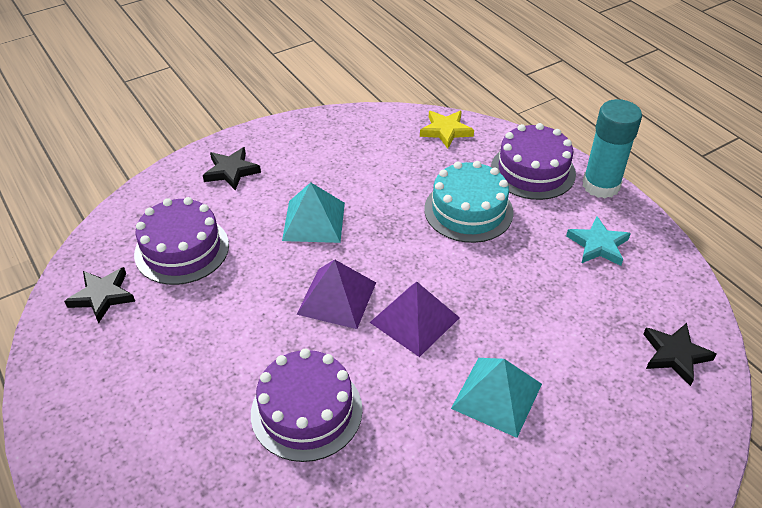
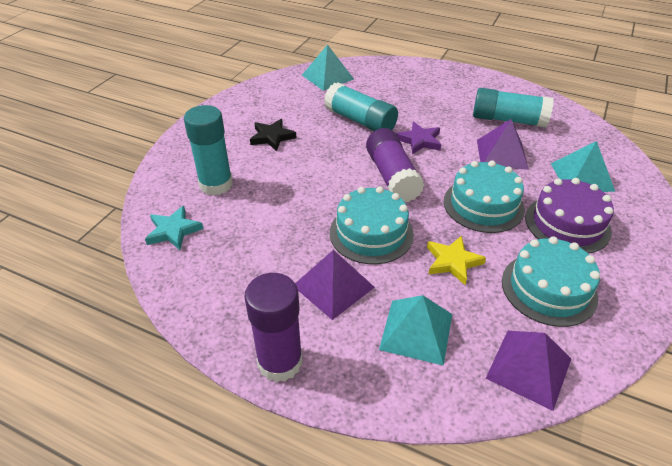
black star: 3 -> 1
purple cake: 3 -> 1
purple glue stick: 0 -> 2
purple pyramid: 2 -> 3
purple star: 0 -> 1
turquoise cake: 1 -> 3
turquoise glue stick: 1 -> 3
turquoise pyramid: 2 -> 3

